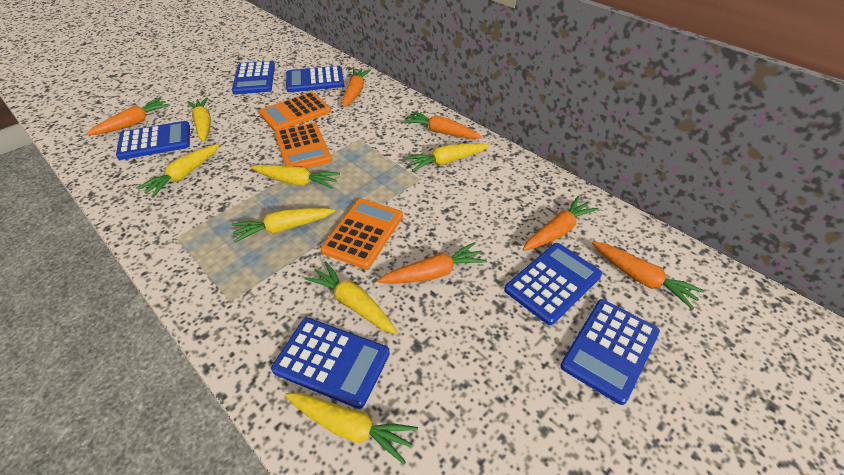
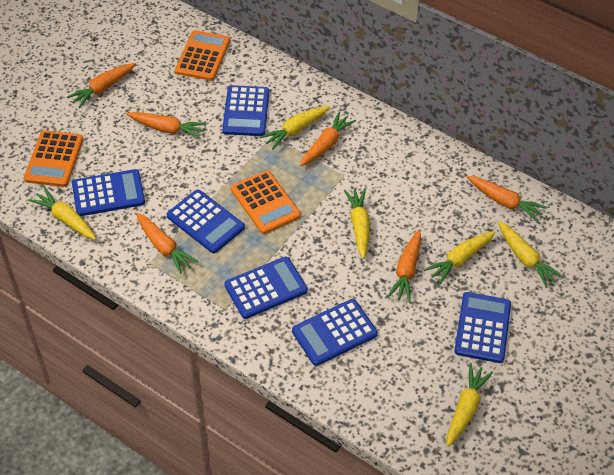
yellow carrot: 7 -> 6

